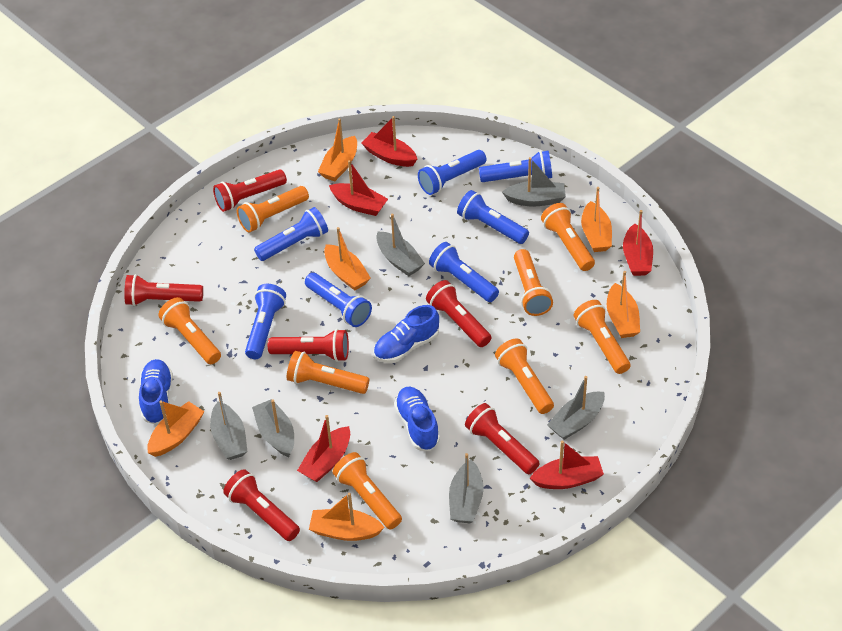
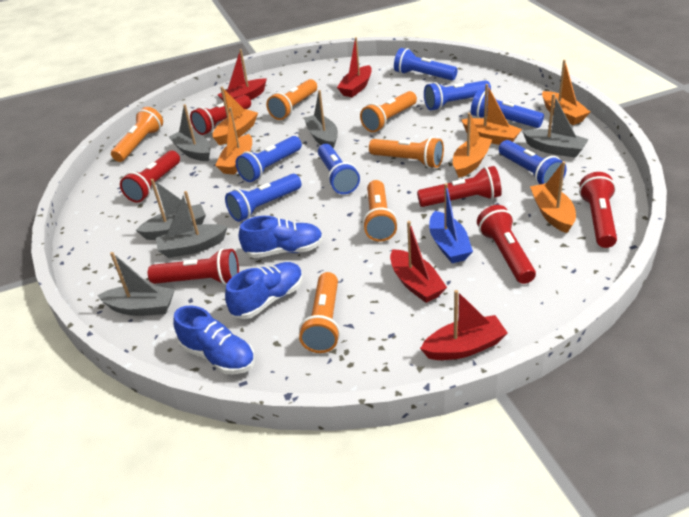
blue boat: 0 -> 1
orange flashlight: 8 -> 6
red boat: 5 -> 4

